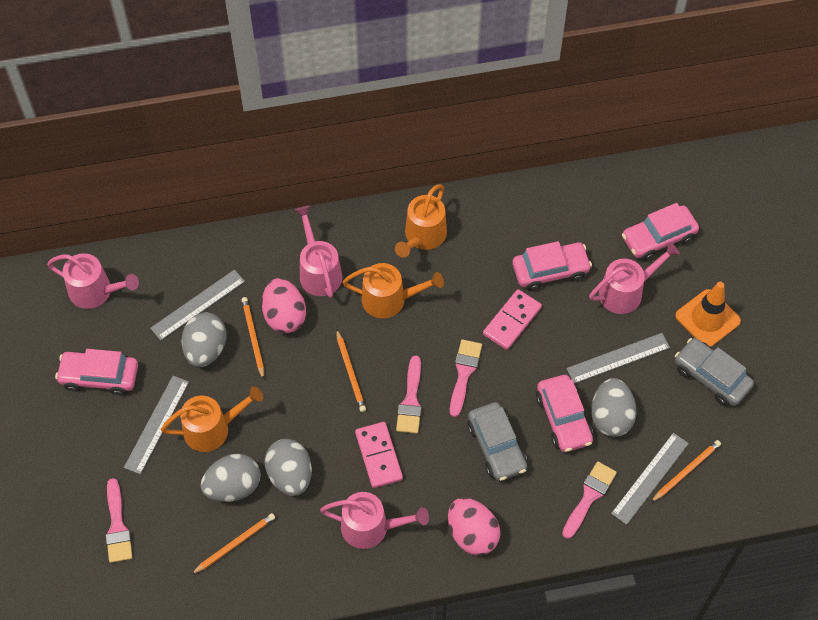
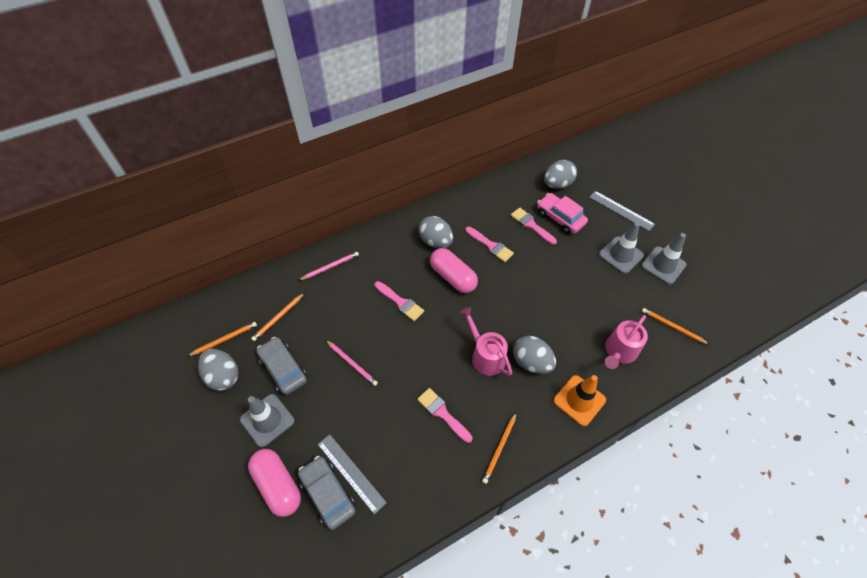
grey ruler: 4 -> 2
grey traffic cone: 0 -> 3
orange watering can: 3 -> 0
pink capsule: 0 -> 2
pink car: 4 -> 1
pink domino: 2 -> 0
pink egg: 2 -> 0
pink pencil: 0 -> 2
pink watering can: 4 -> 2

